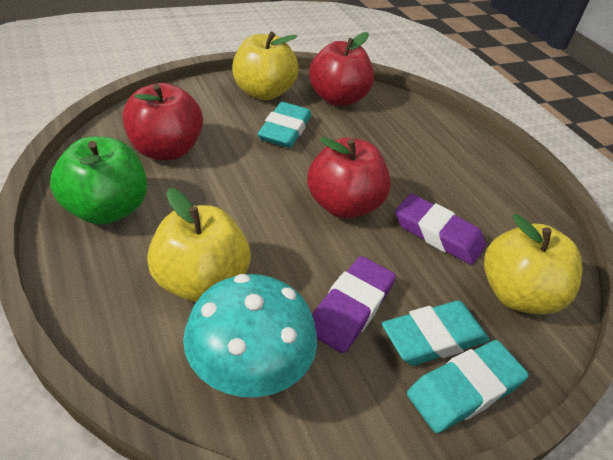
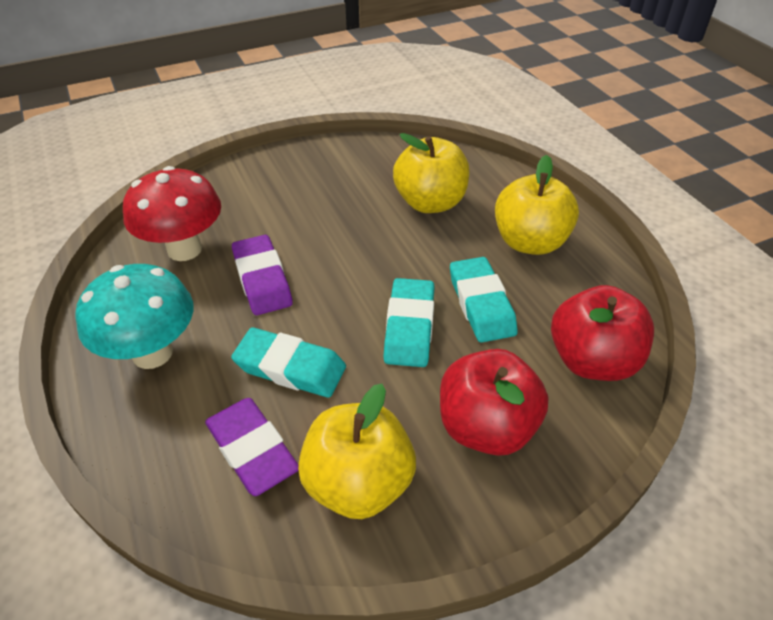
green apple: 1 -> 0
red apple: 3 -> 2
red mushroom: 0 -> 1

